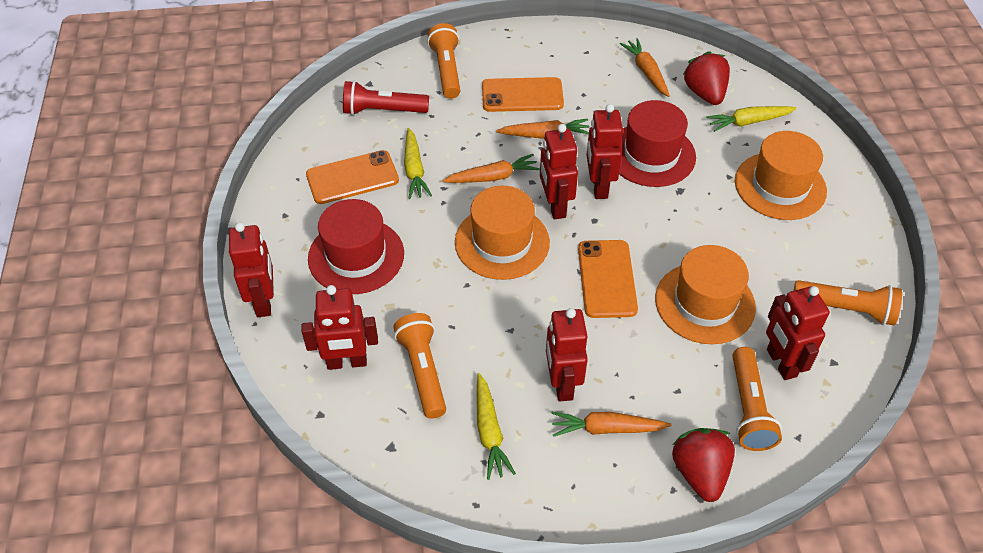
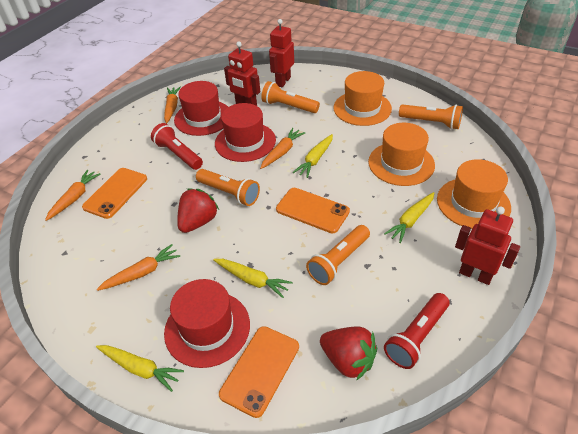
red flashlight: 1 -> 2
red hat: 2 -> 3
red robot: 6 -> 3
yellow carrot: 3 -> 4

